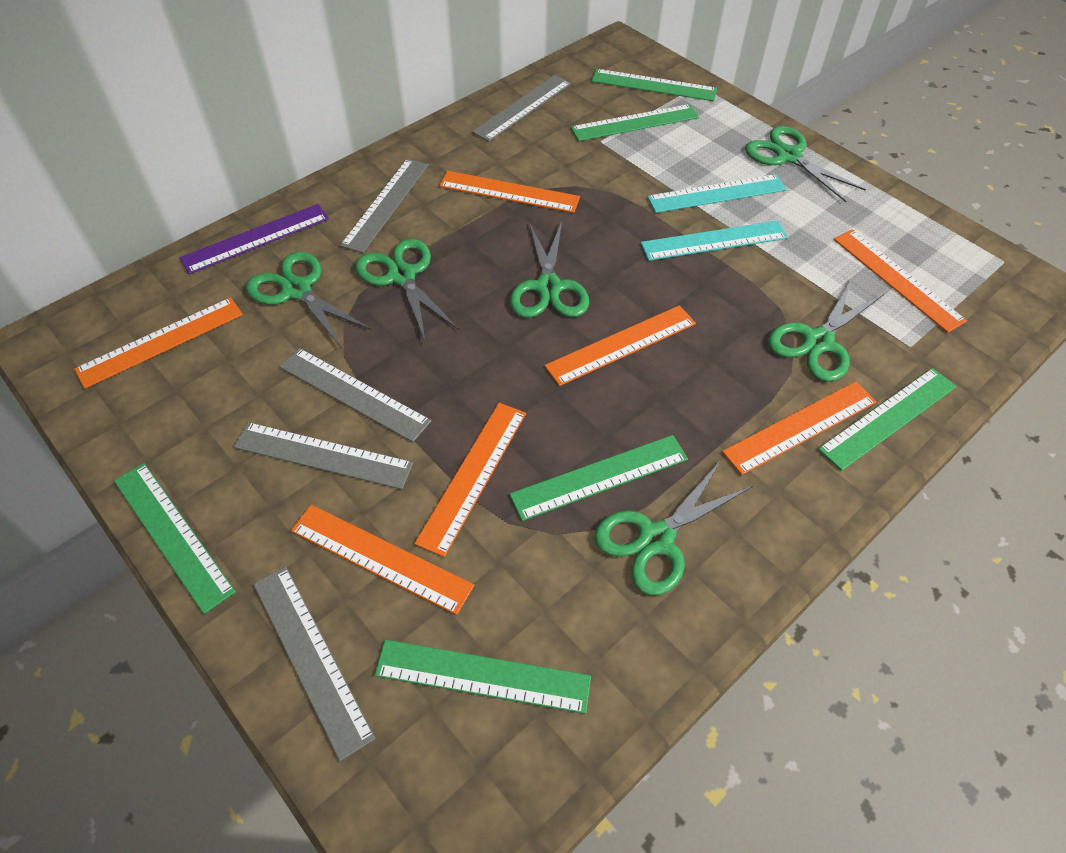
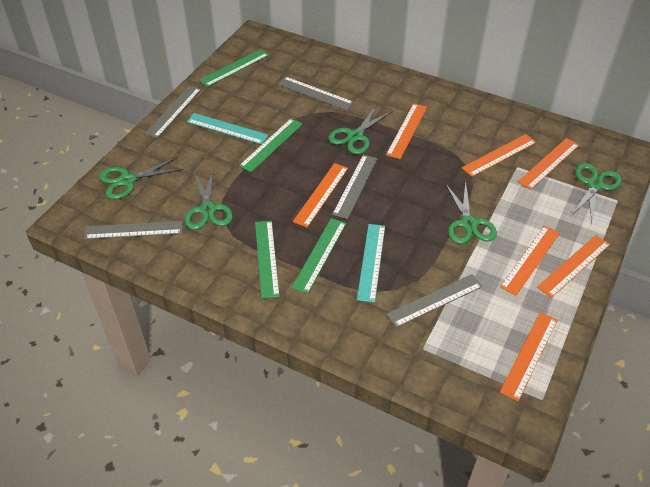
green ruler: 6 -> 4
green scissors: 6 -> 5
purple ruler: 1 -> 0

